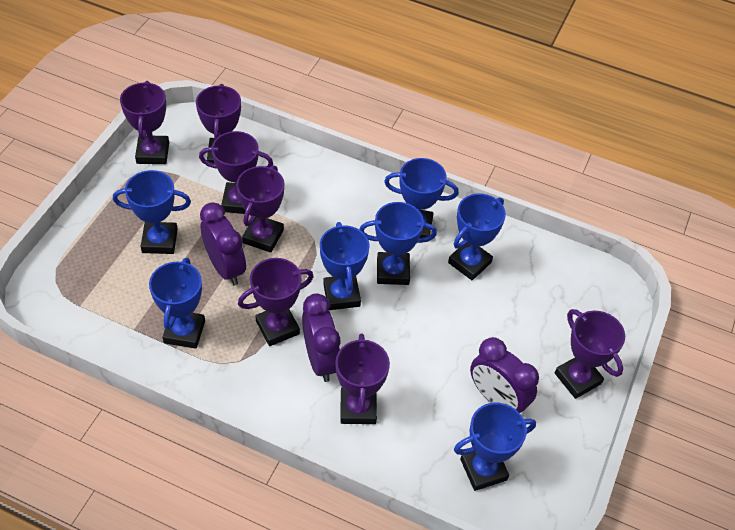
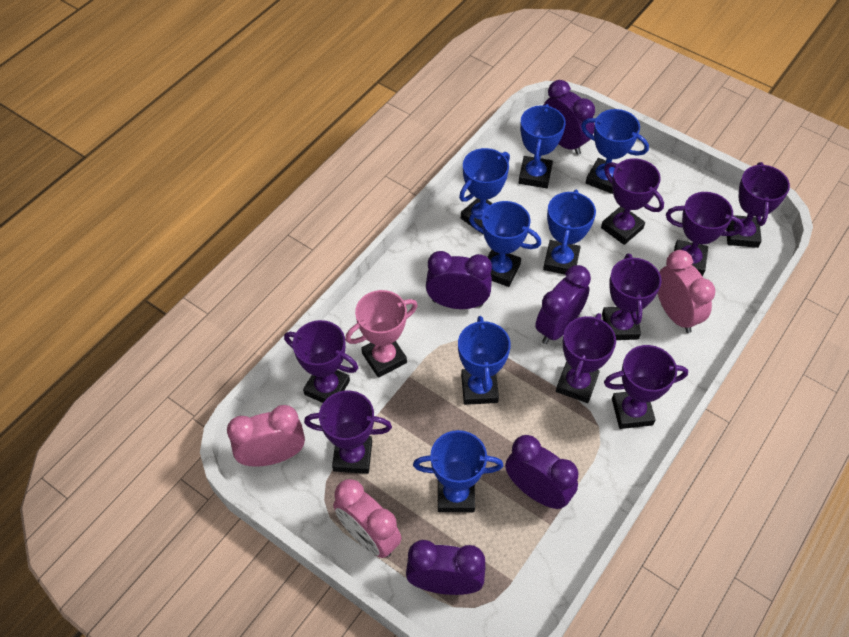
pink clock: 0 -> 3
pink trophy: 0 -> 1
purple clock: 3 -> 5
purple trophy: 7 -> 8

